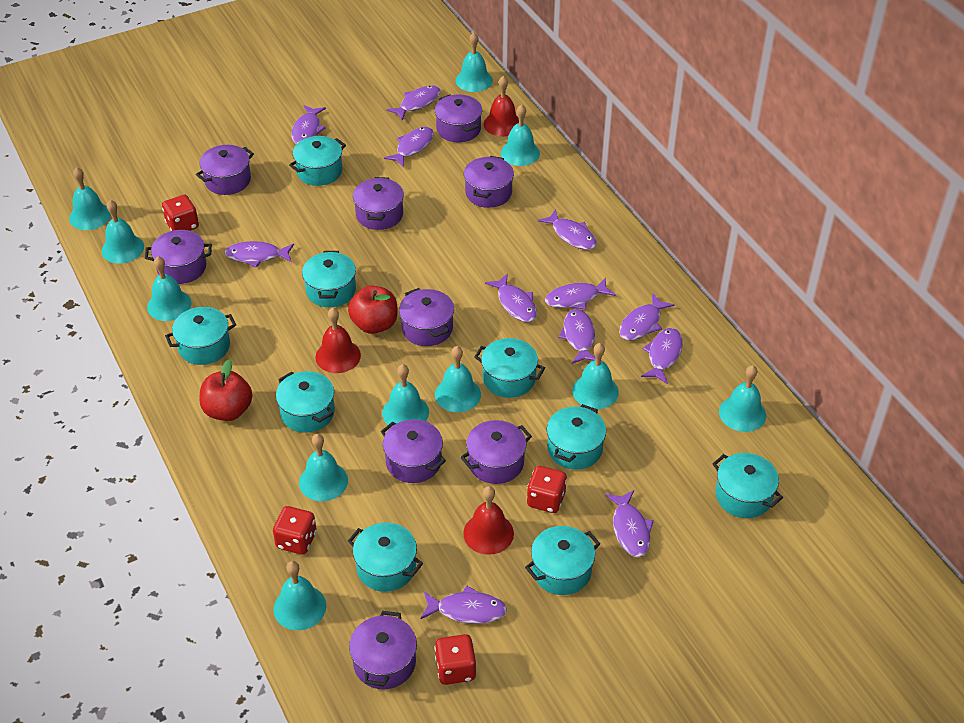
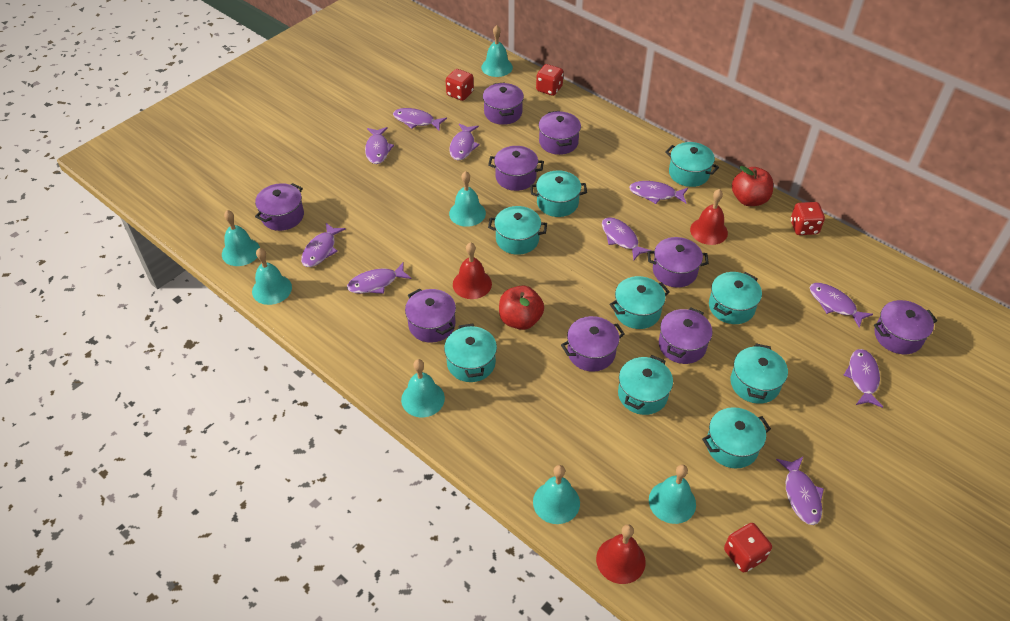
purple fish: 12 -> 10
turquoise bell: 11 -> 7

